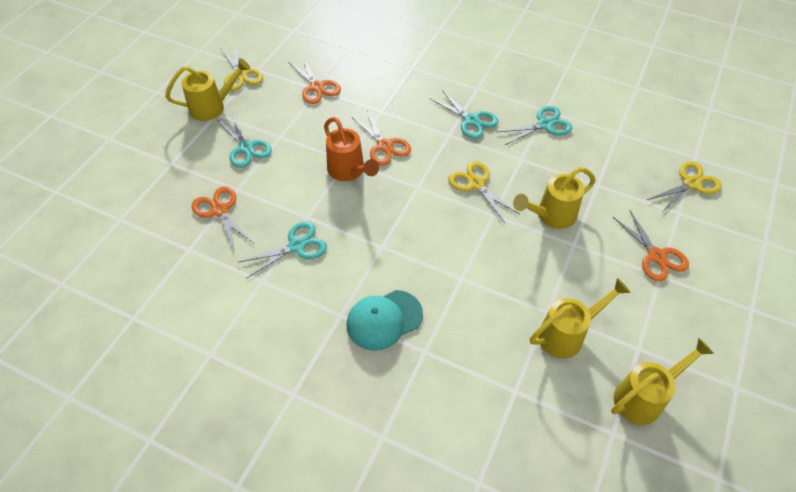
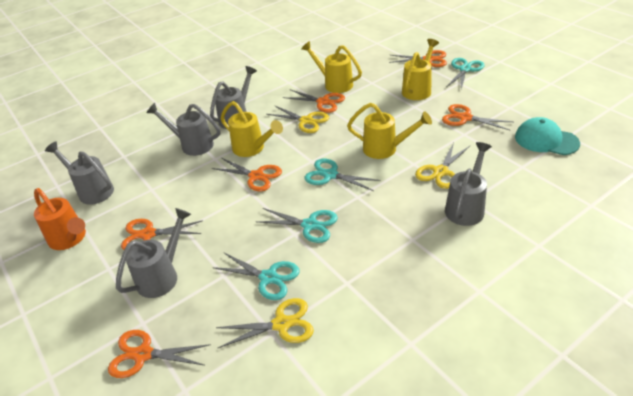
grey watering can: 0 -> 5
orange scissors: 4 -> 6

